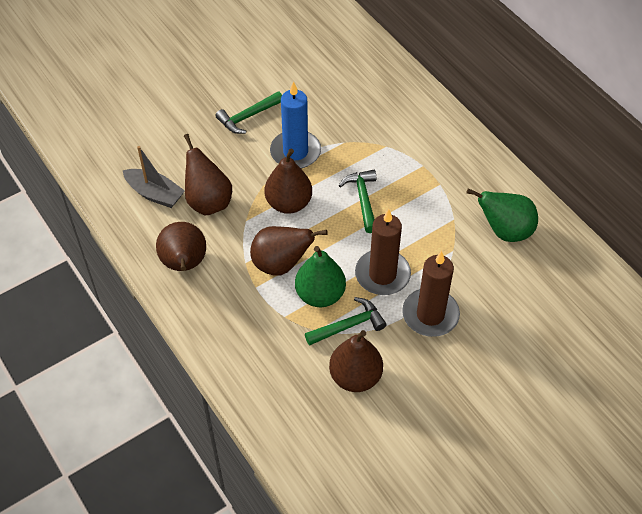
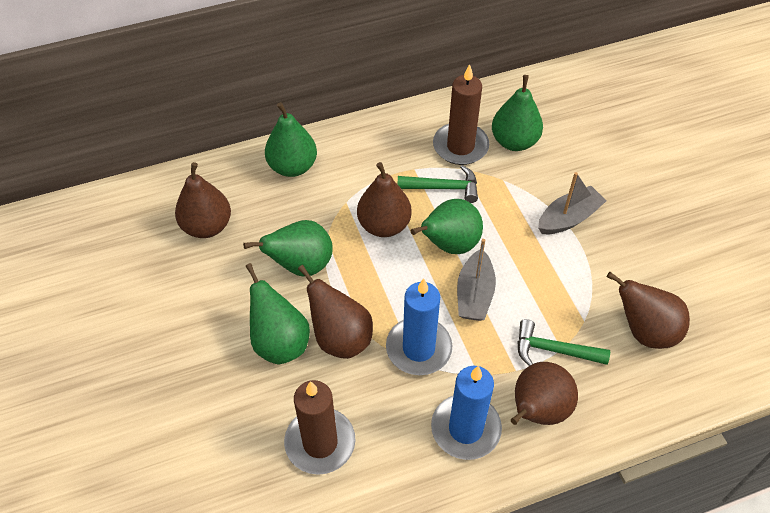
blue candle: 1 -> 2
green hammer: 3 -> 2
green pear: 2 -> 5
grey boat: 1 -> 2

